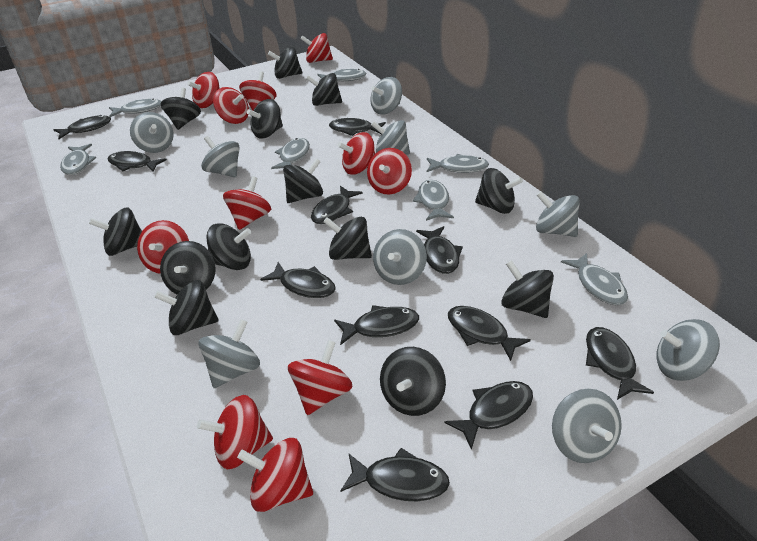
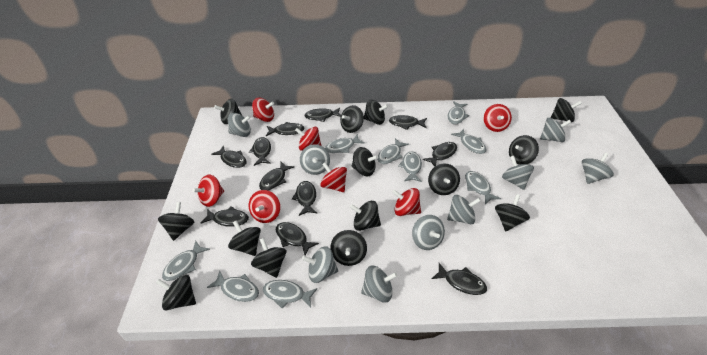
black spinning top: 13 -> 14
grey fish: 7 -> 9
red spinning top: 11 -> 7

